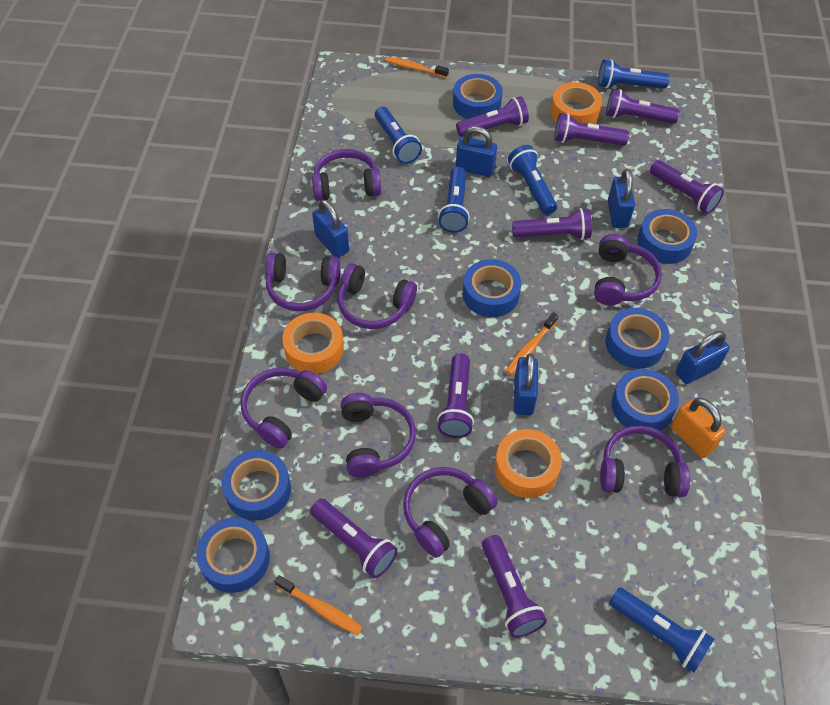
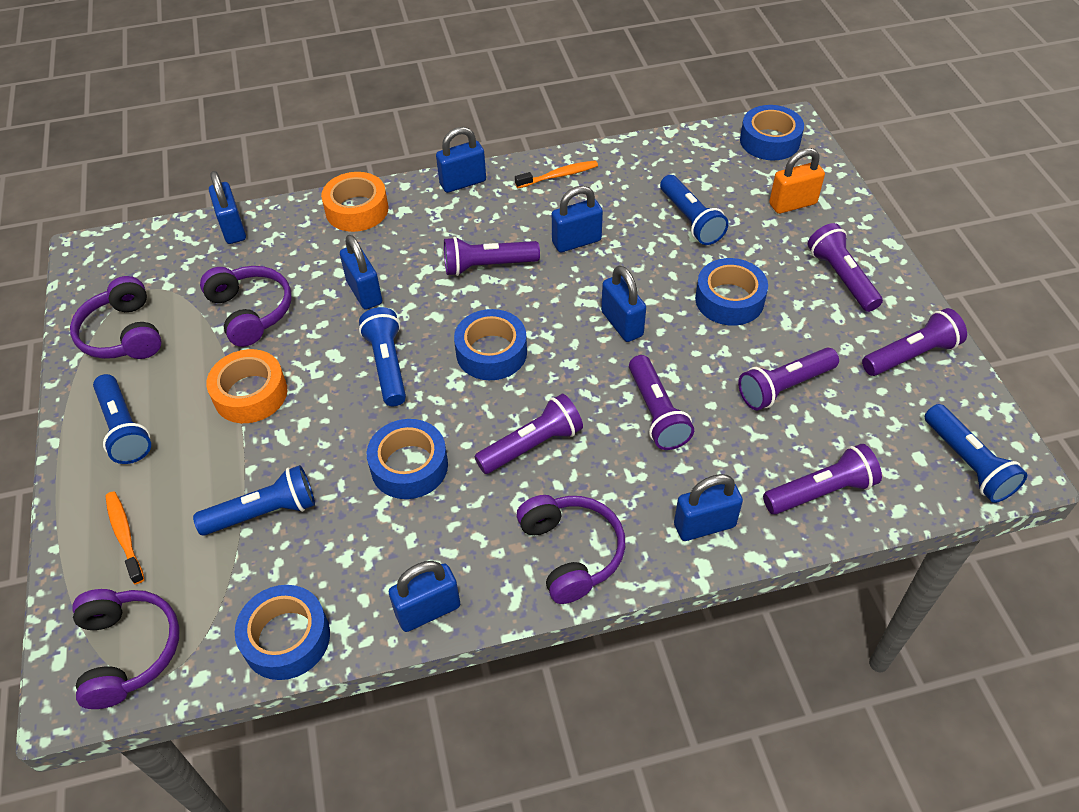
blue padlock: 5 -> 7
blue tape: 7 -> 5
orange tape: 3 -> 2
orange toothbrush: 3 -> 2
purple flashlight: 8 -> 7
purple headphones: 8 -> 4

